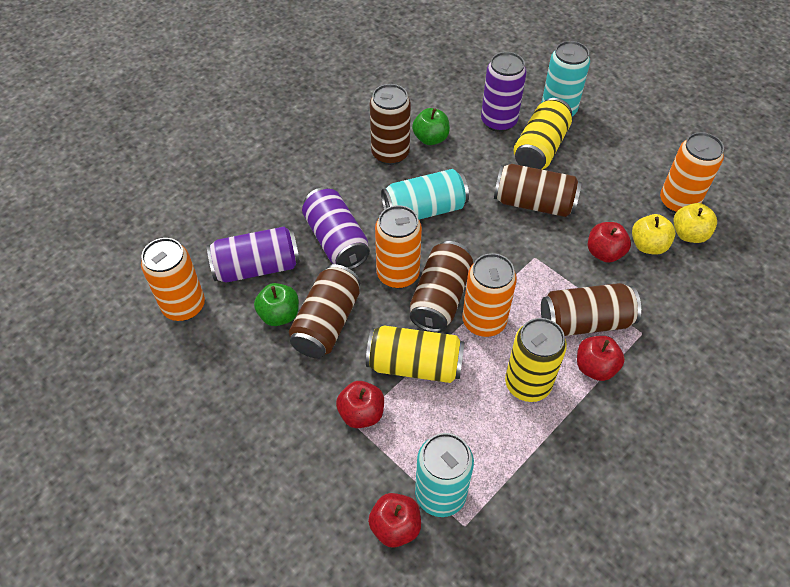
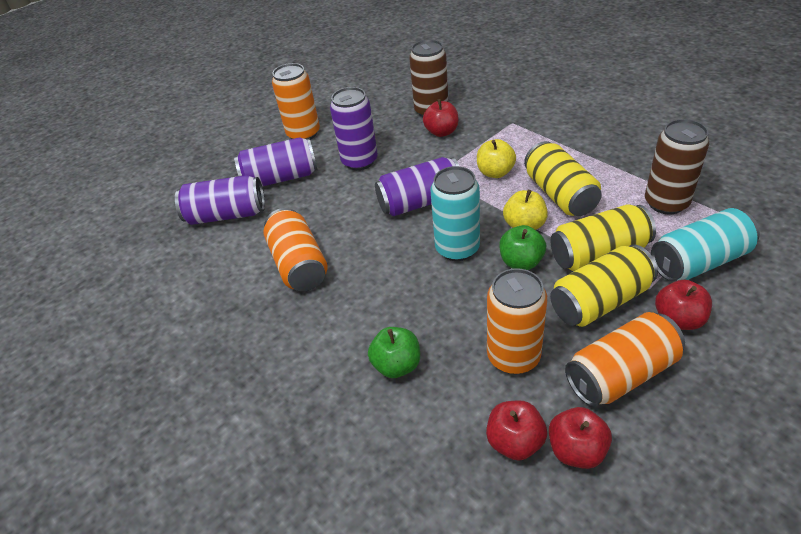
brown can: 5 -> 2
purple can: 3 -> 4
turquoise can: 3 -> 2

